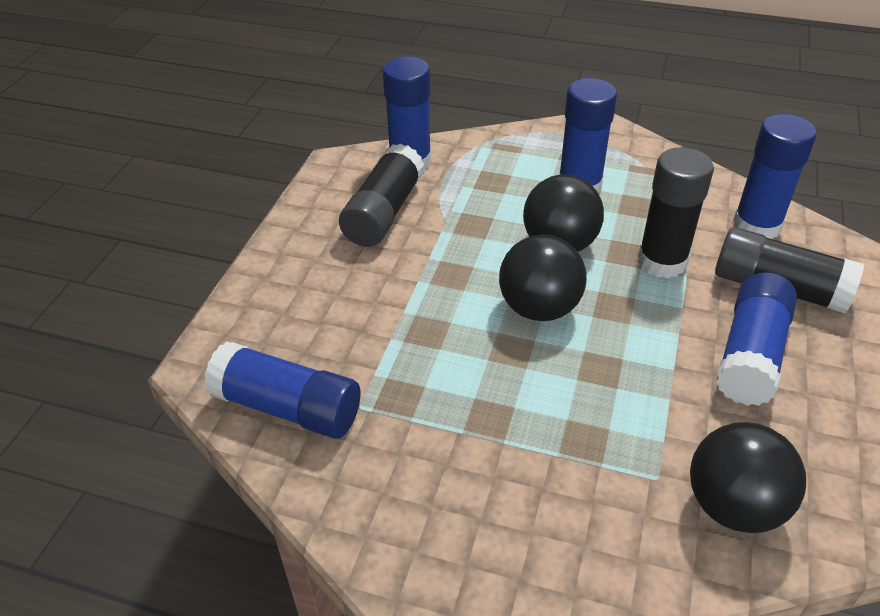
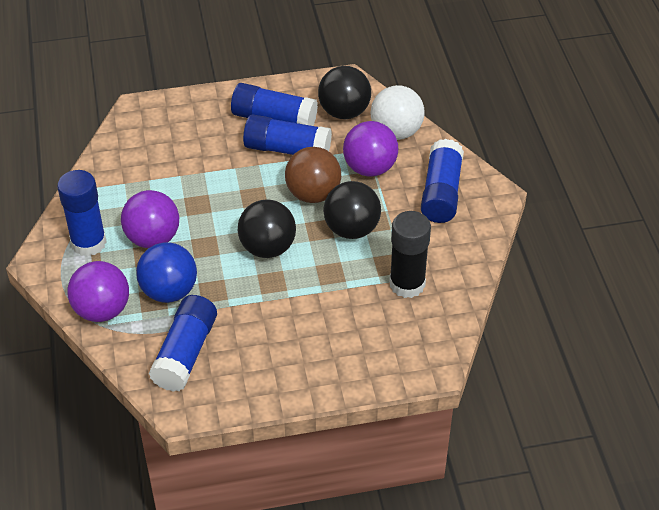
black glue stick: 3 -> 1
blue ball: 0 -> 1
brown ball: 0 -> 1
purple ball: 0 -> 3
white ball: 0 -> 1

